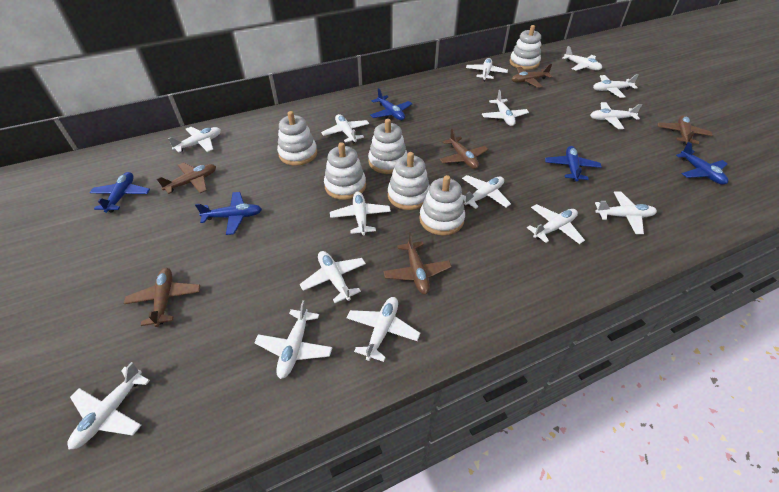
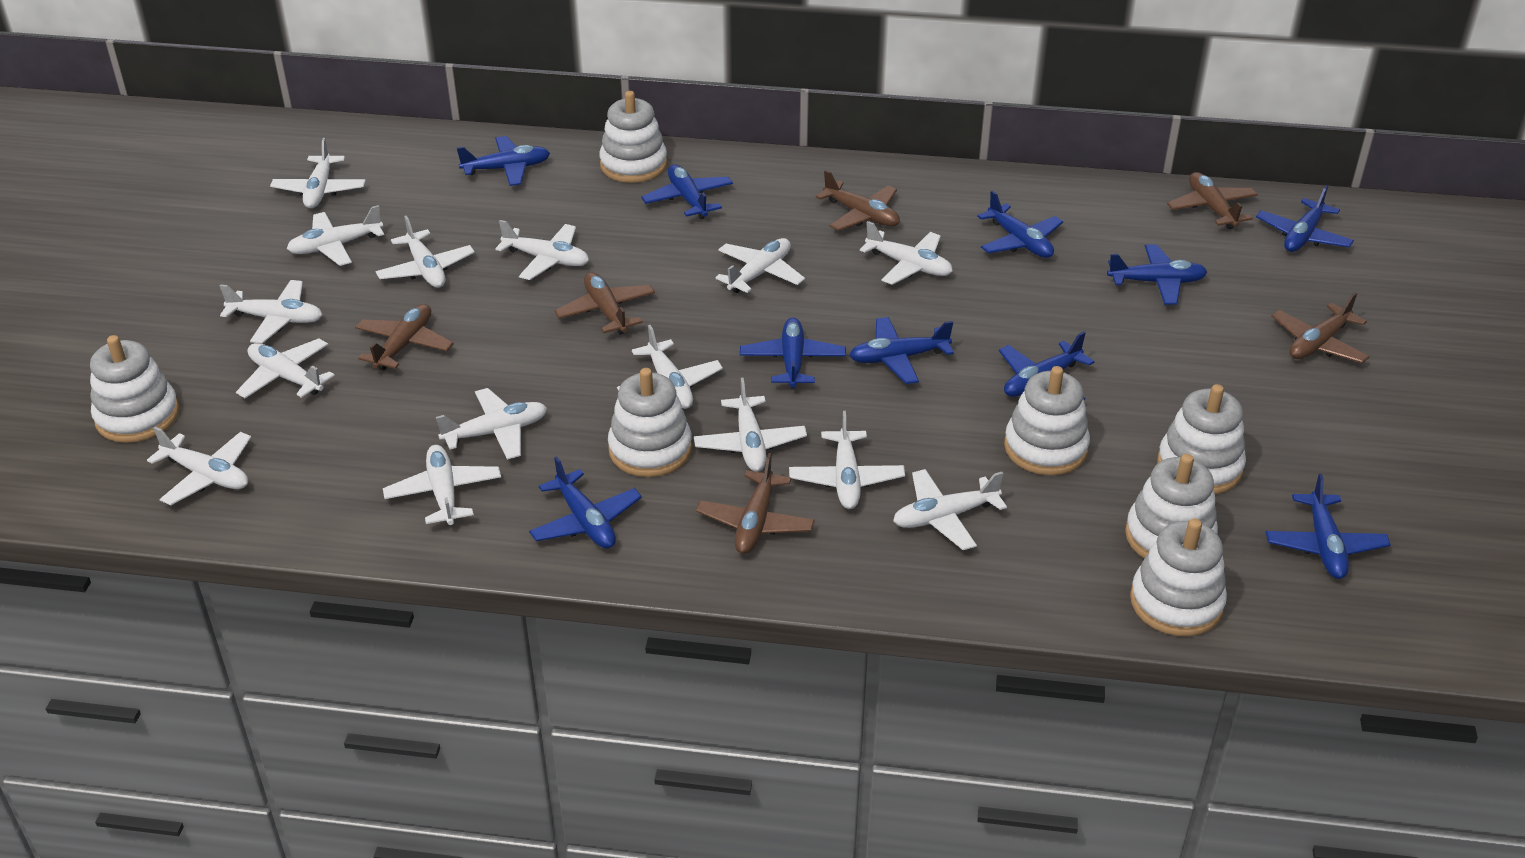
blue plane: 5 -> 10
white stacking toy: 6 -> 7

